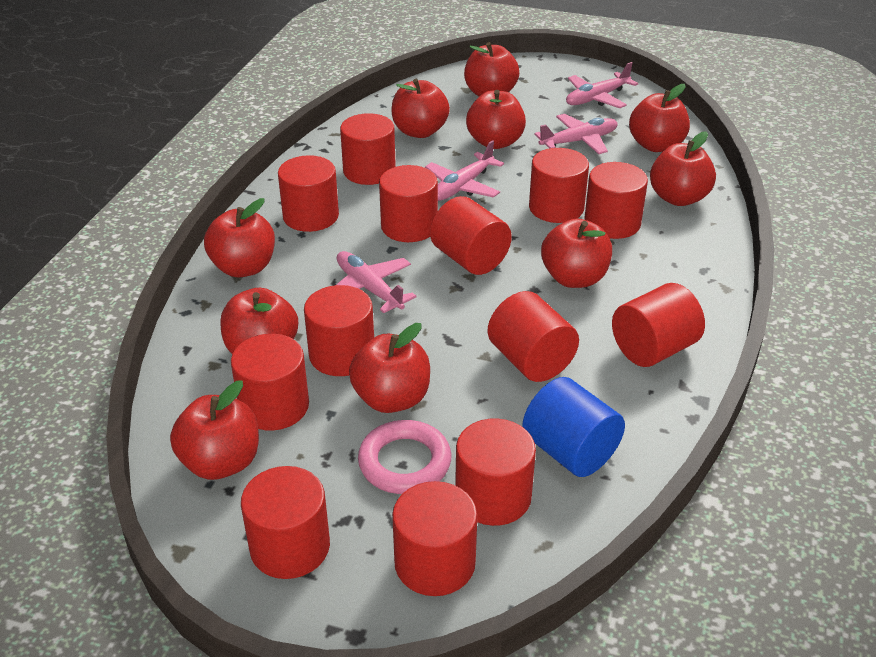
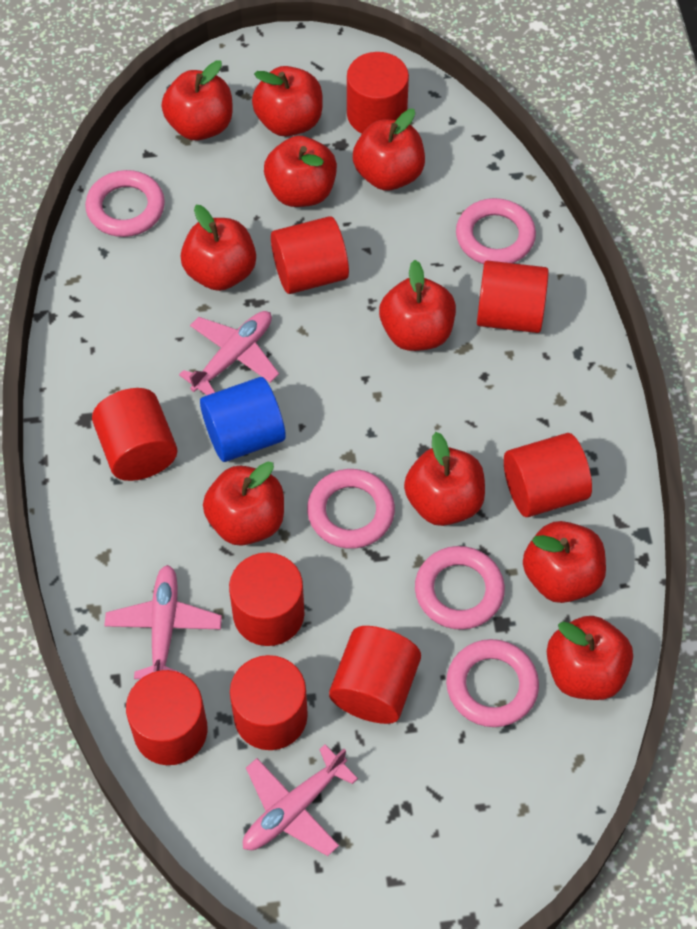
pink plane: 4 -> 3
pink ring: 1 -> 5
red cylinder: 13 -> 9

